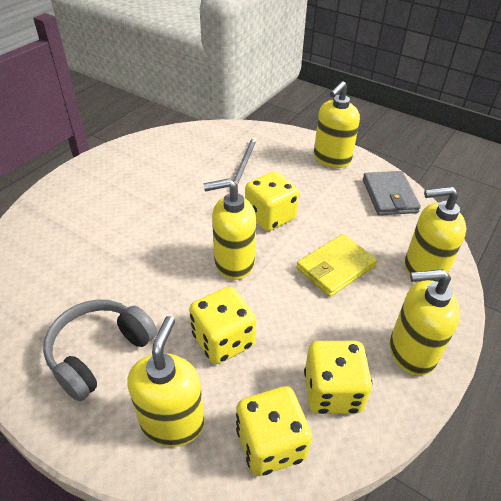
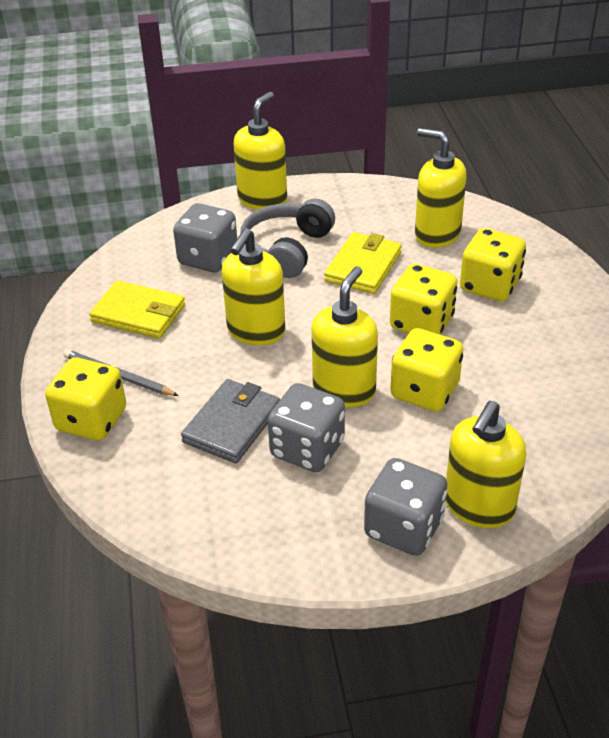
grey dice: 0 -> 3
yellow wallet: 1 -> 2

